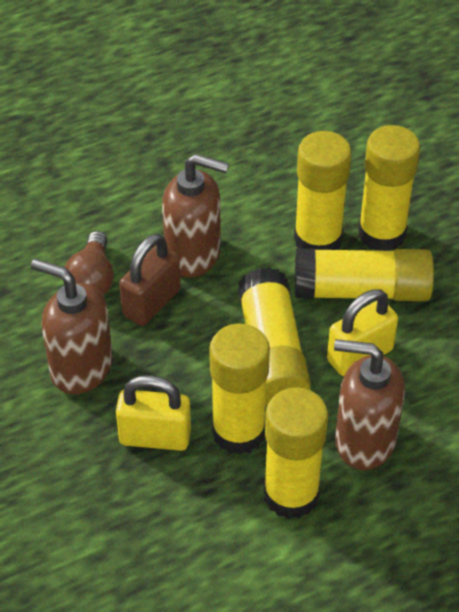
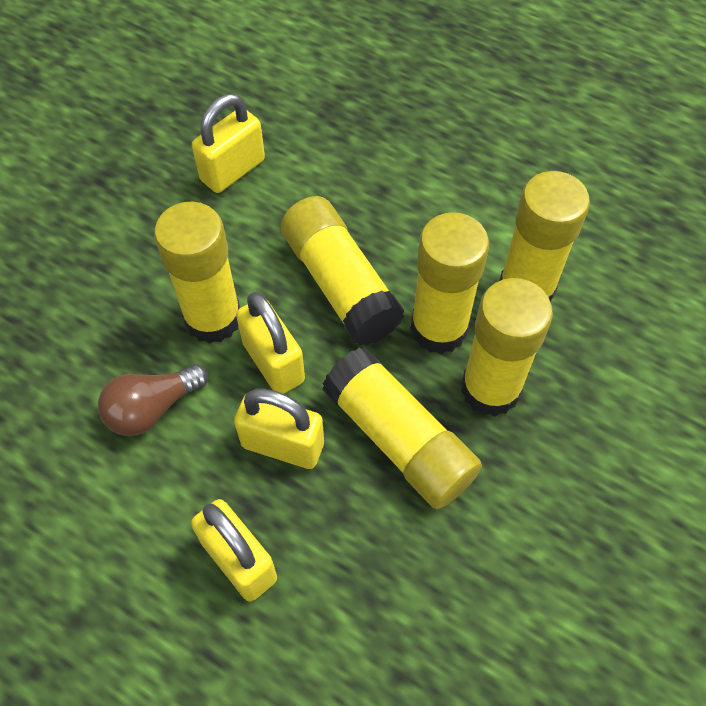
brown padlock: 1 -> 0
brown soap dispenser: 3 -> 0
yellow padlock: 2 -> 4

